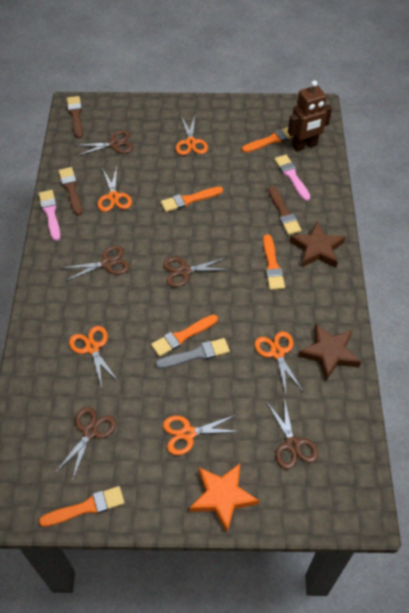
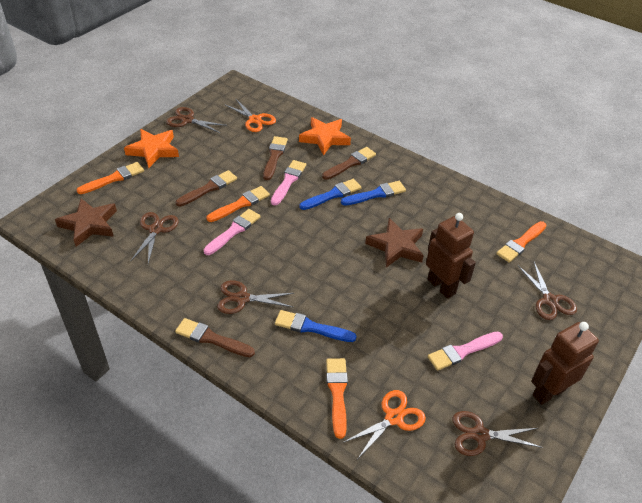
blue brush: 0 -> 3
brown brush: 3 -> 4
brown robot: 1 -> 2
grey brush: 1 -> 0
orange brush: 5 -> 4
orange scissors: 5 -> 2
orange star: 1 -> 2
pink brush: 2 -> 3

